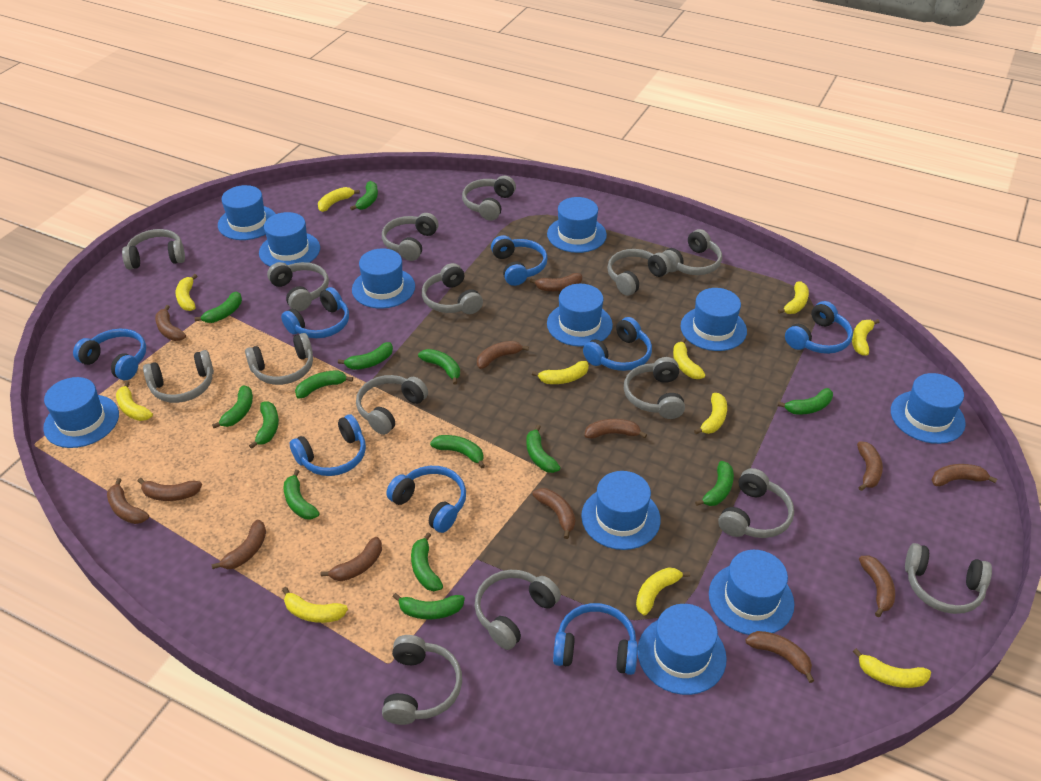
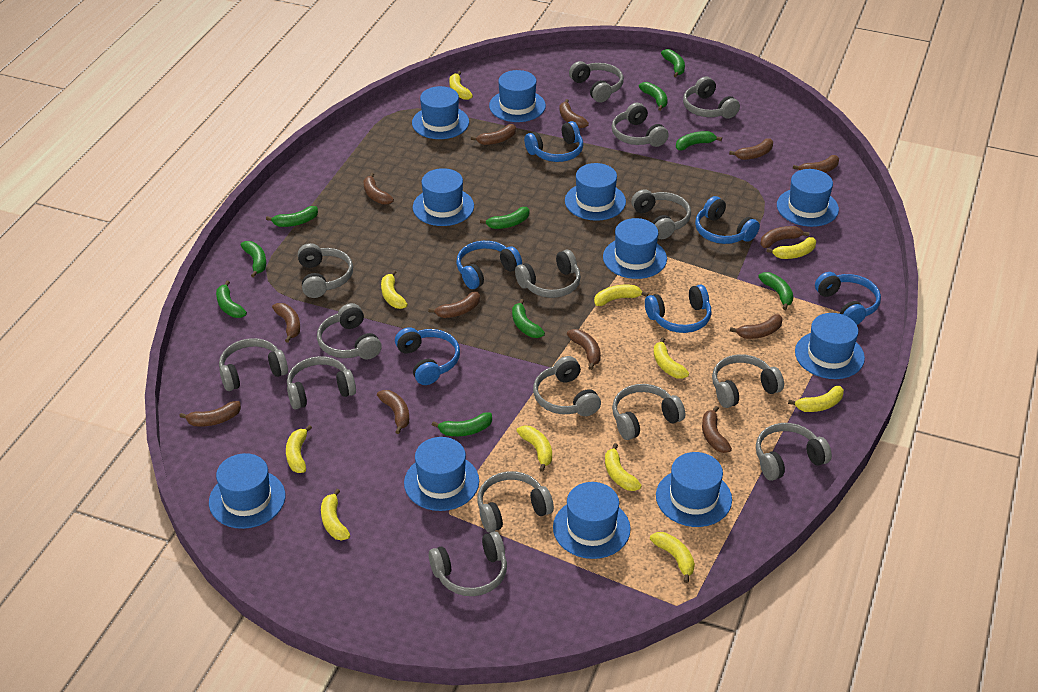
blue headphones: 8 -> 6
green banana: 14 -> 10

